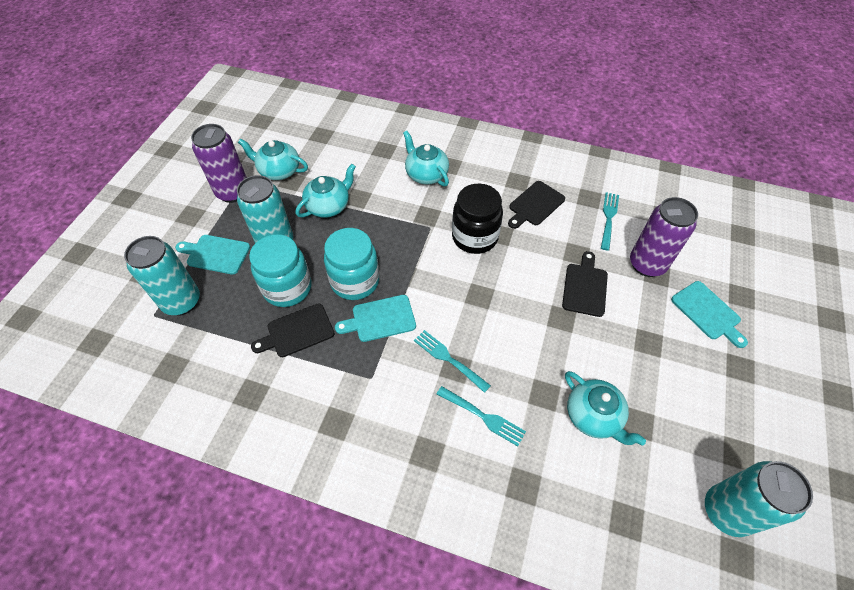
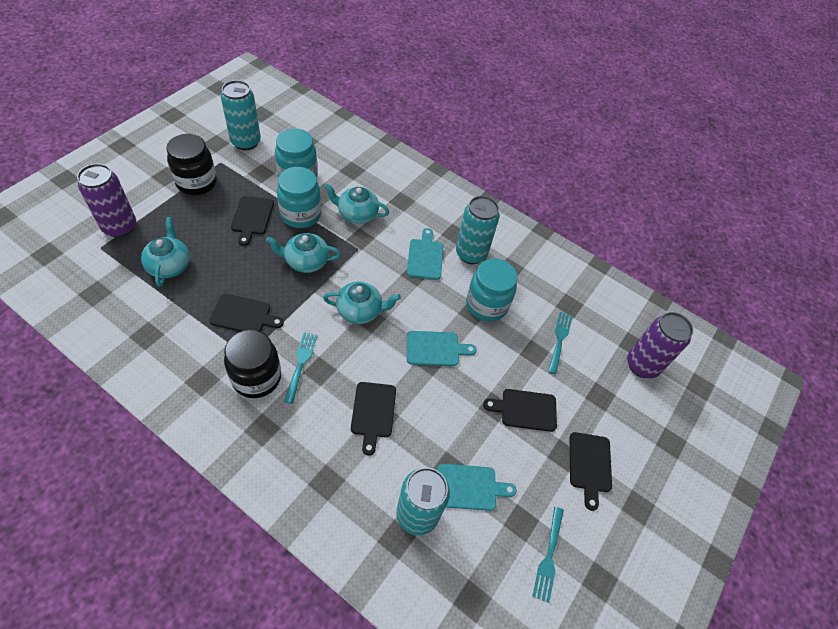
black cutting board: 3 -> 5
black jar: 1 -> 2
turquoise jar: 2 -> 3

